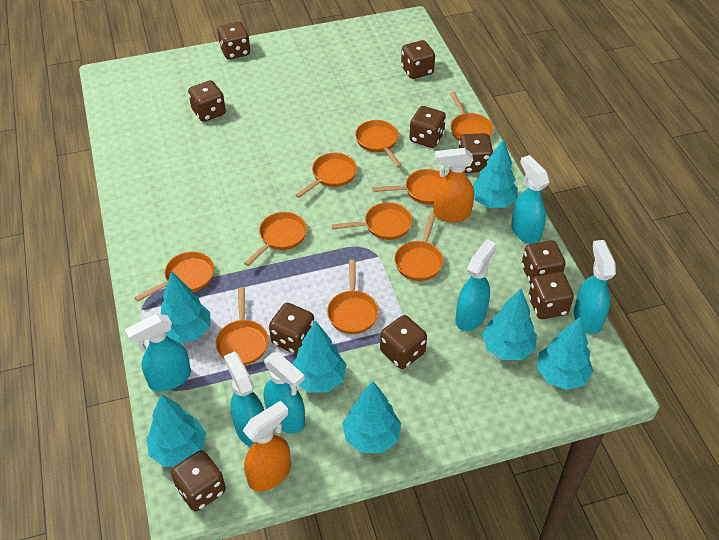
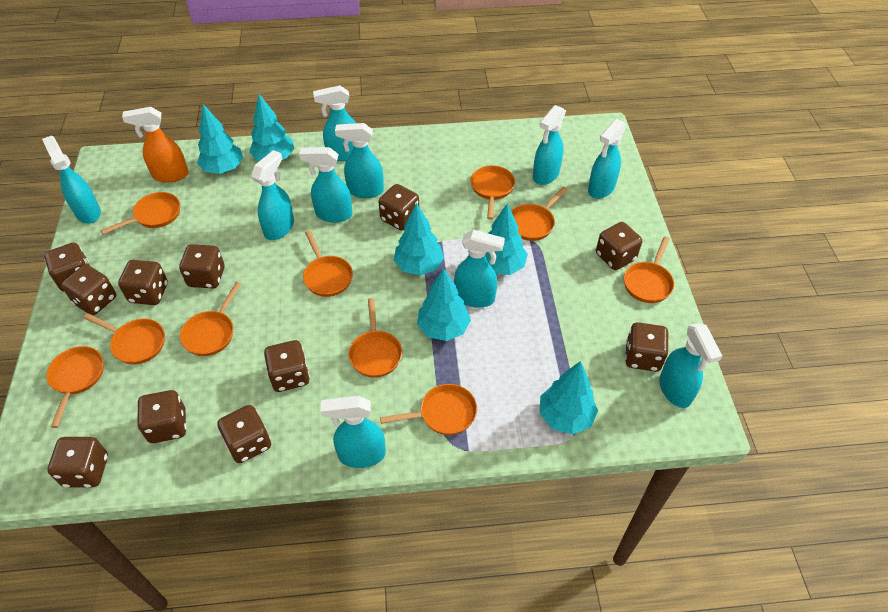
brown dice: 10 -> 11
orange spray bottle: 2 -> 1
turquoise spray bottle: 6 -> 10
turquoise tree: 7 -> 6

